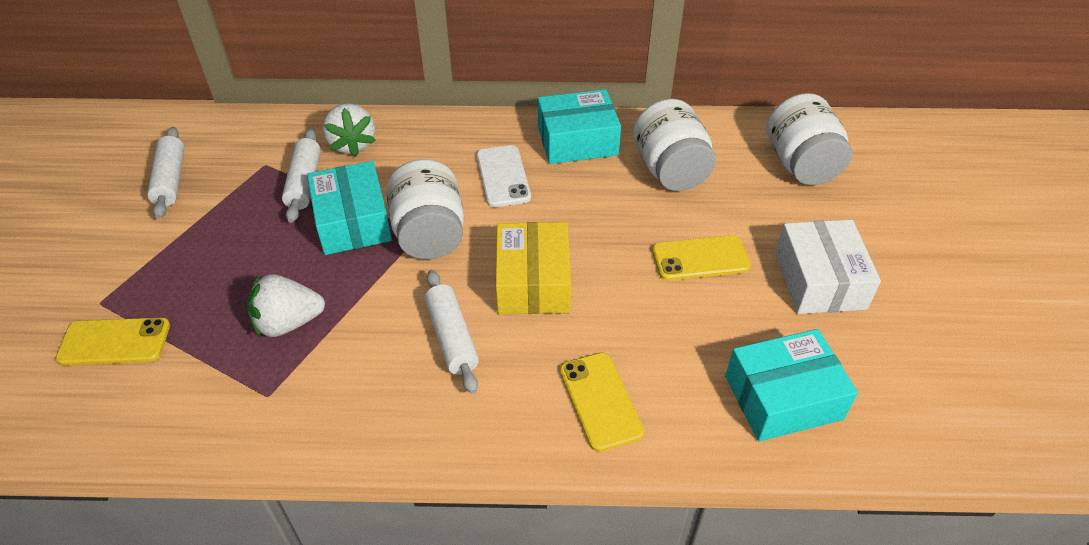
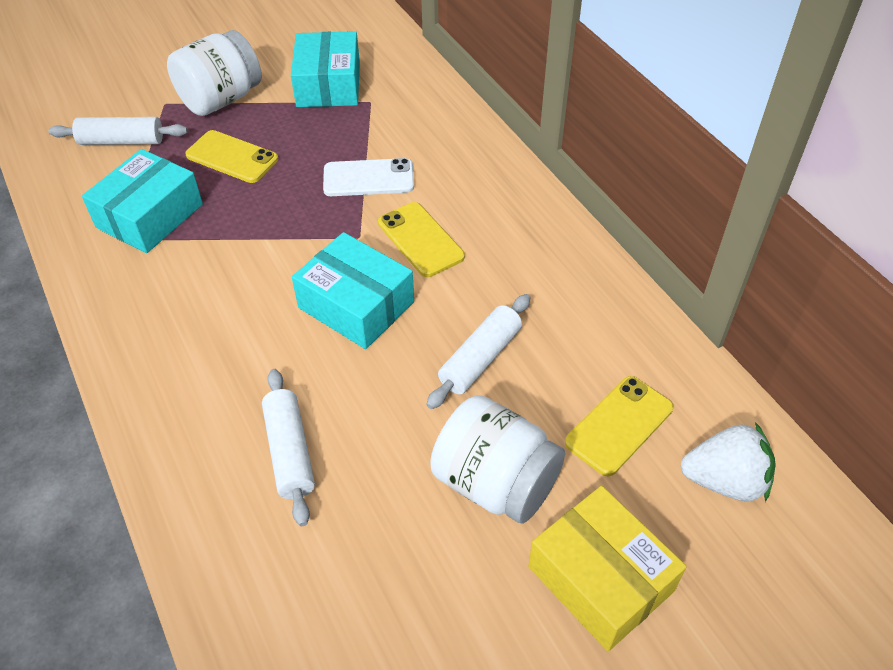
white box: 1 -> 0
white jar: 3 -> 2
white strawberry: 2 -> 1

